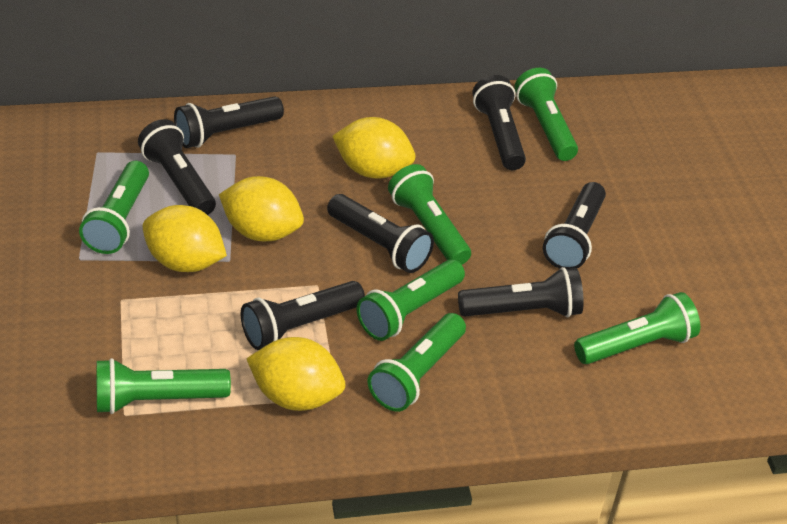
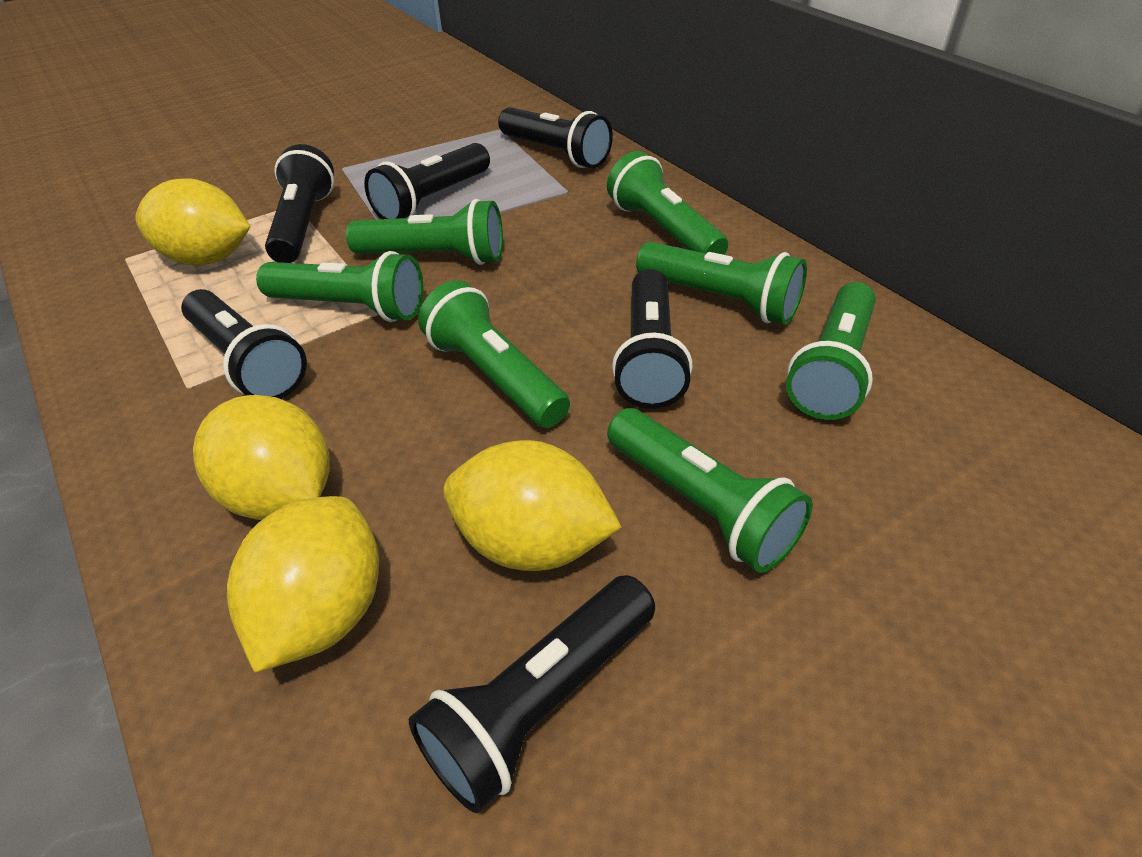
black flashlight: 7 -> 6

